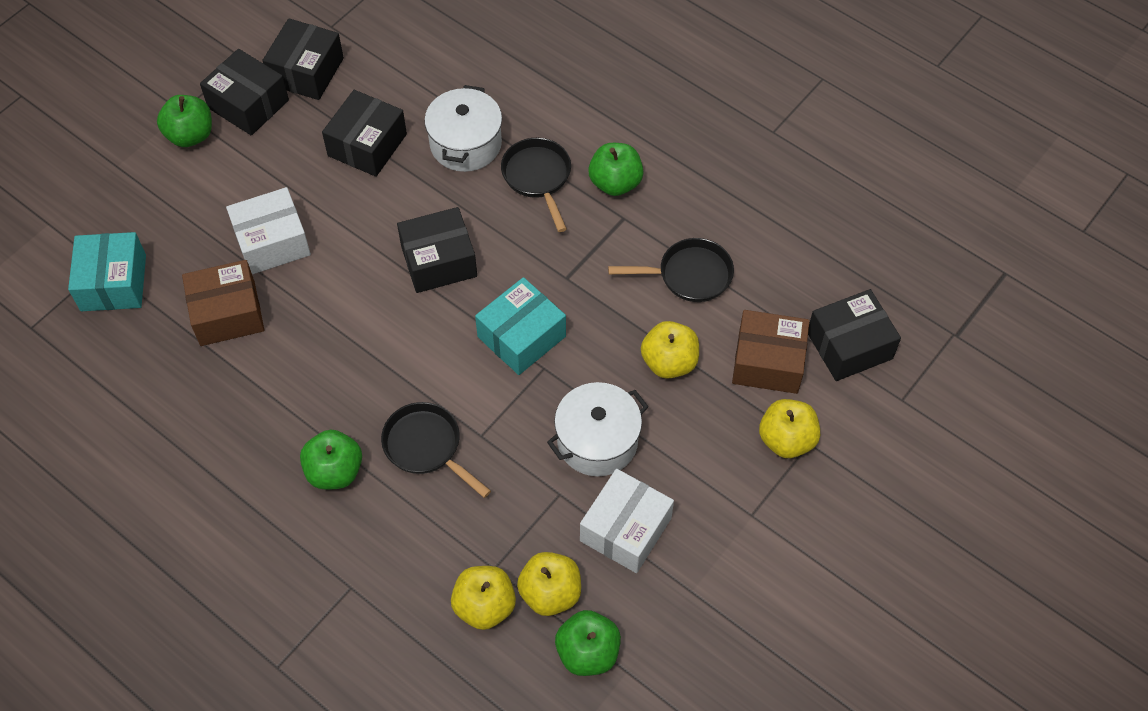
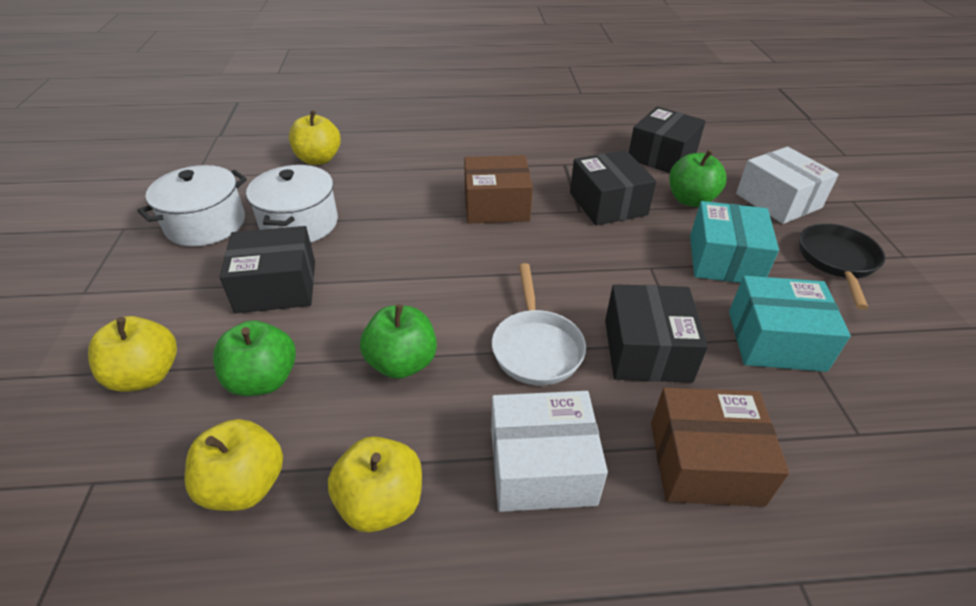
black box: 5 -> 4
black pan: 3 -> 1
green apple: 4 -> 3
white pan: 0 -> 1

